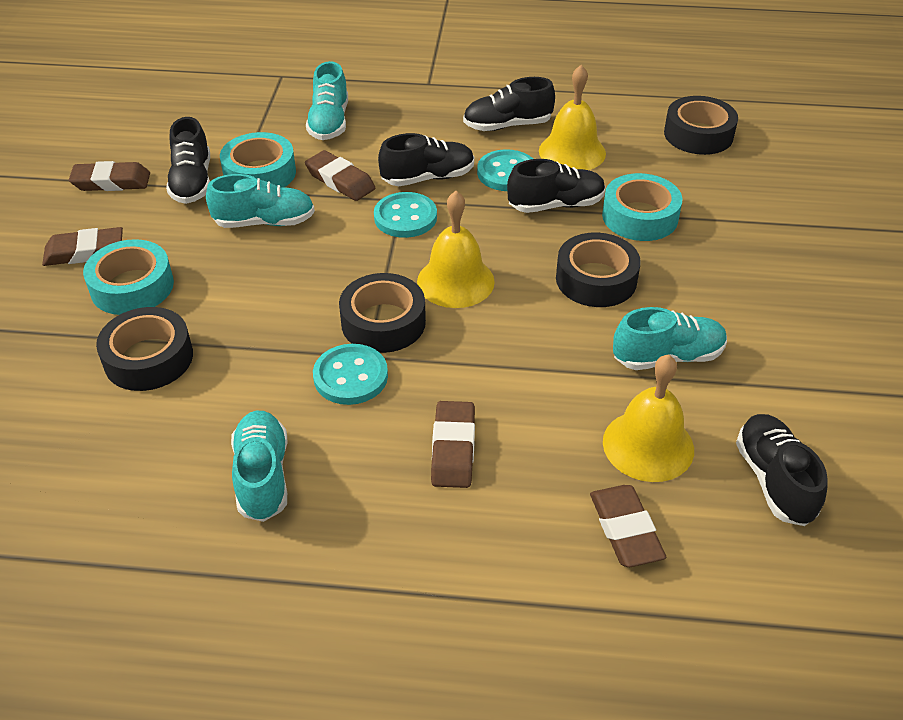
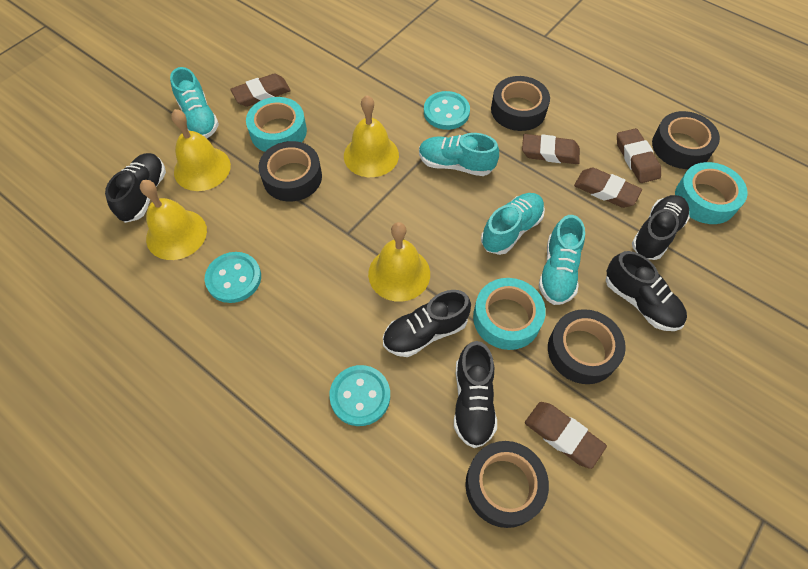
black tape: 4 -> 5
yellow bell: 3 -> 4

